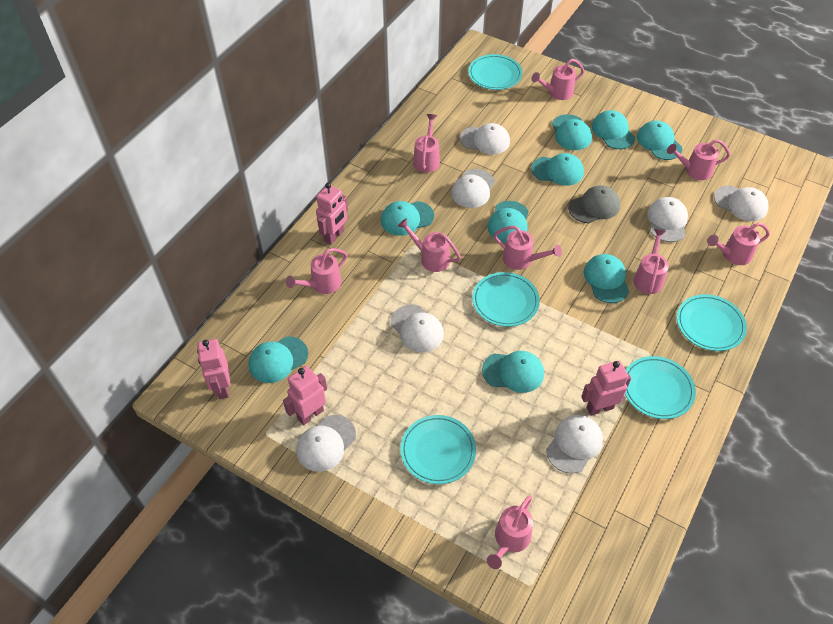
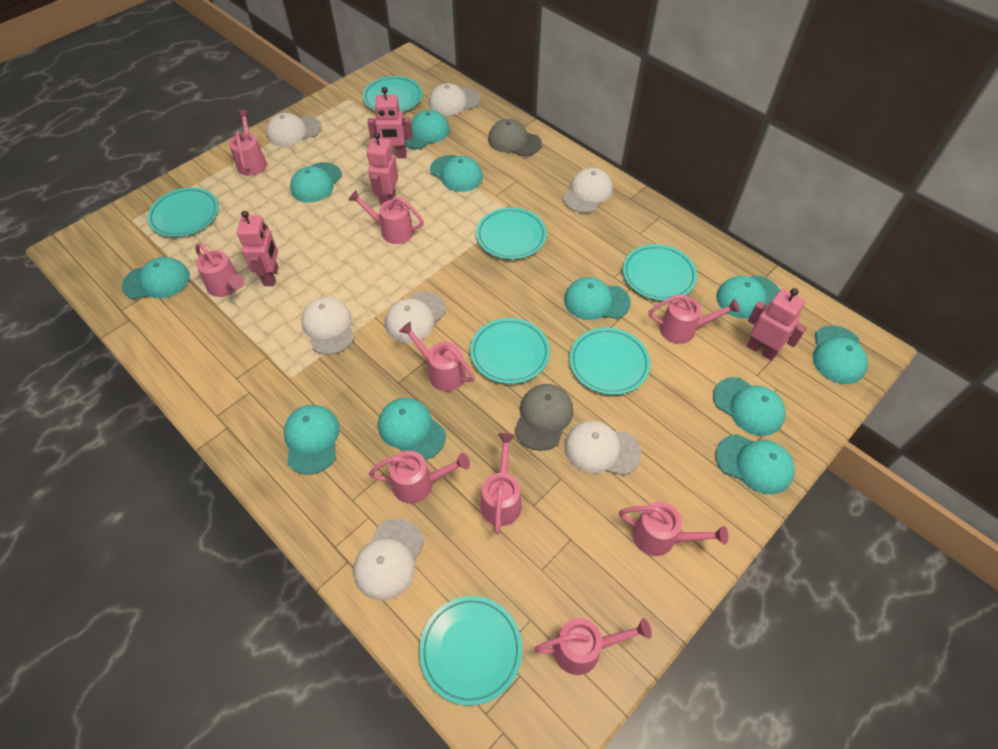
grey cap: 1 -> 2
turquoise cap: 9 -> 11
turquoise plate: 5 -> 7

